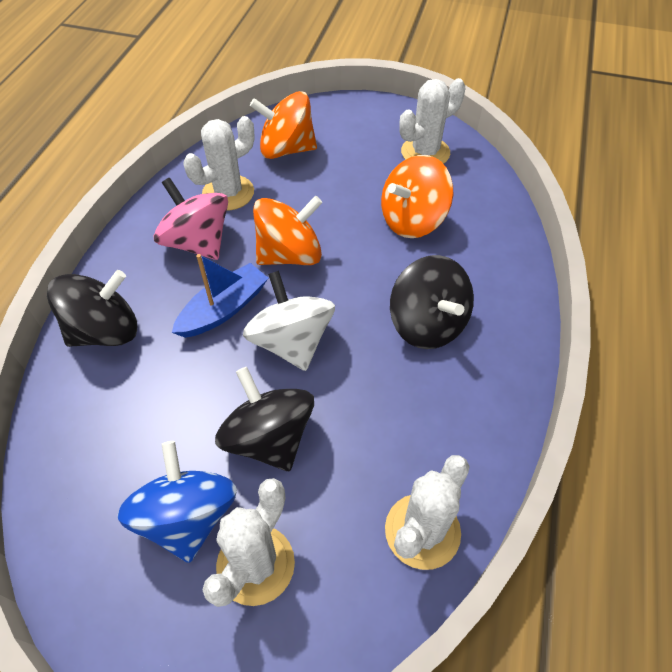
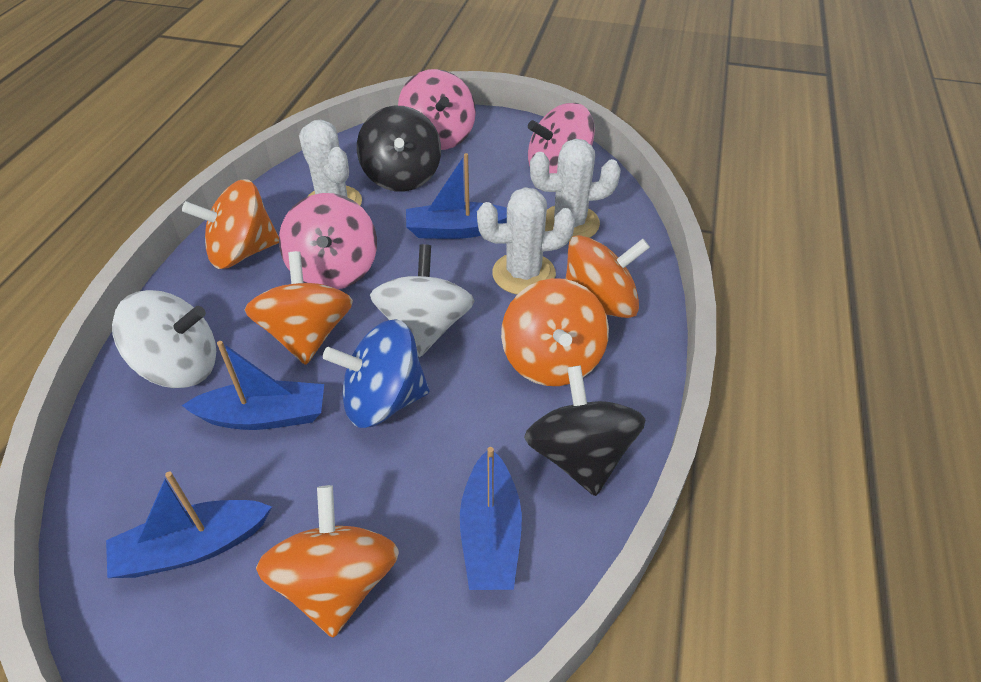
black spinning top: 3 -> 2
blue boat: 1 -> 4
orange spinning top: 3 -> 5
pink spinning top: 1 -> 3
white cactus: 4 -> 3
white spinning top: 1 -> 2

